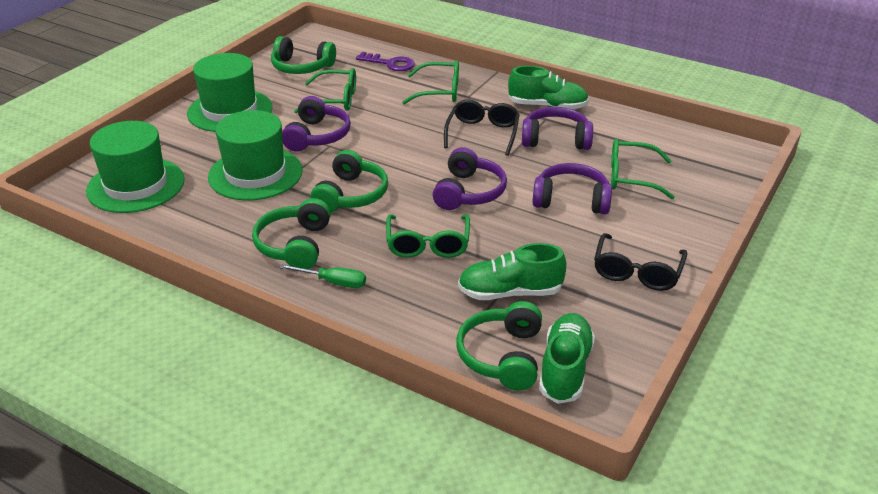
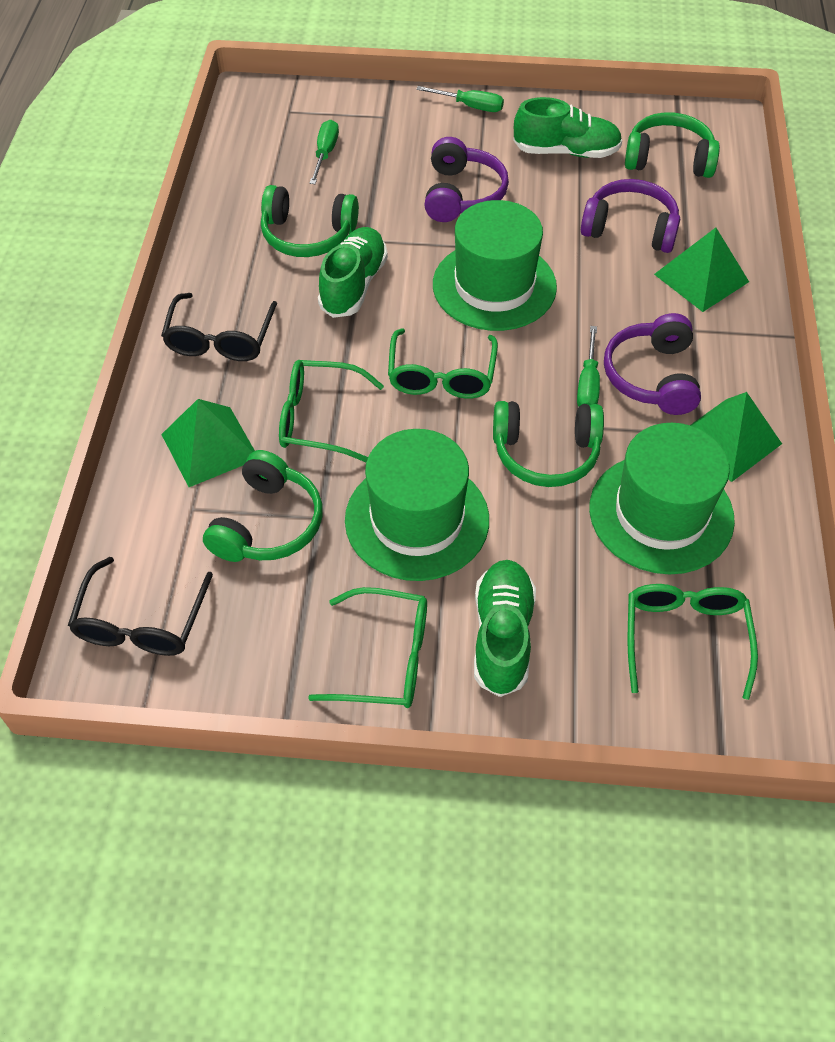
green pyramid: 0 -> 3
green screwdriver: 1 -> 3
purple headphones: 4 -> 3
purple key: 1 -> 0

